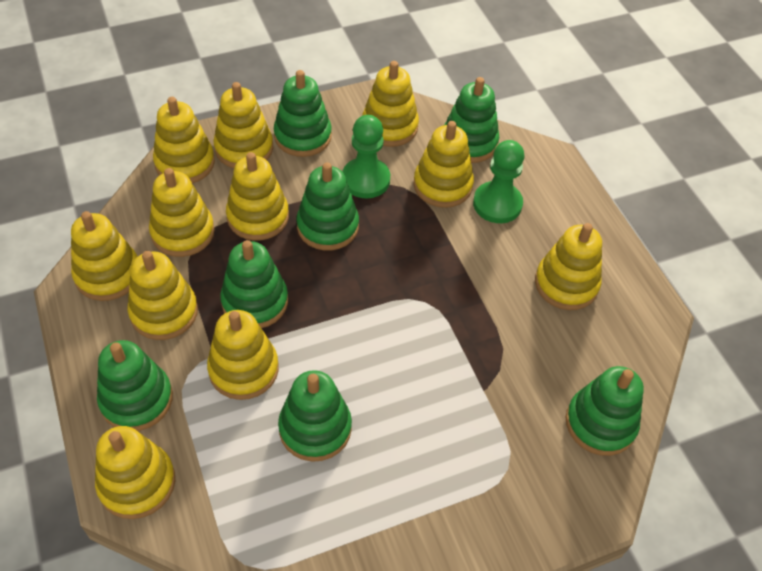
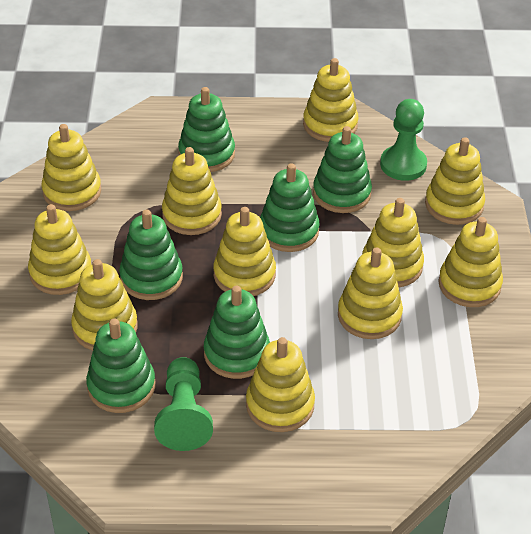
green stacking toy: 7 -> 6

